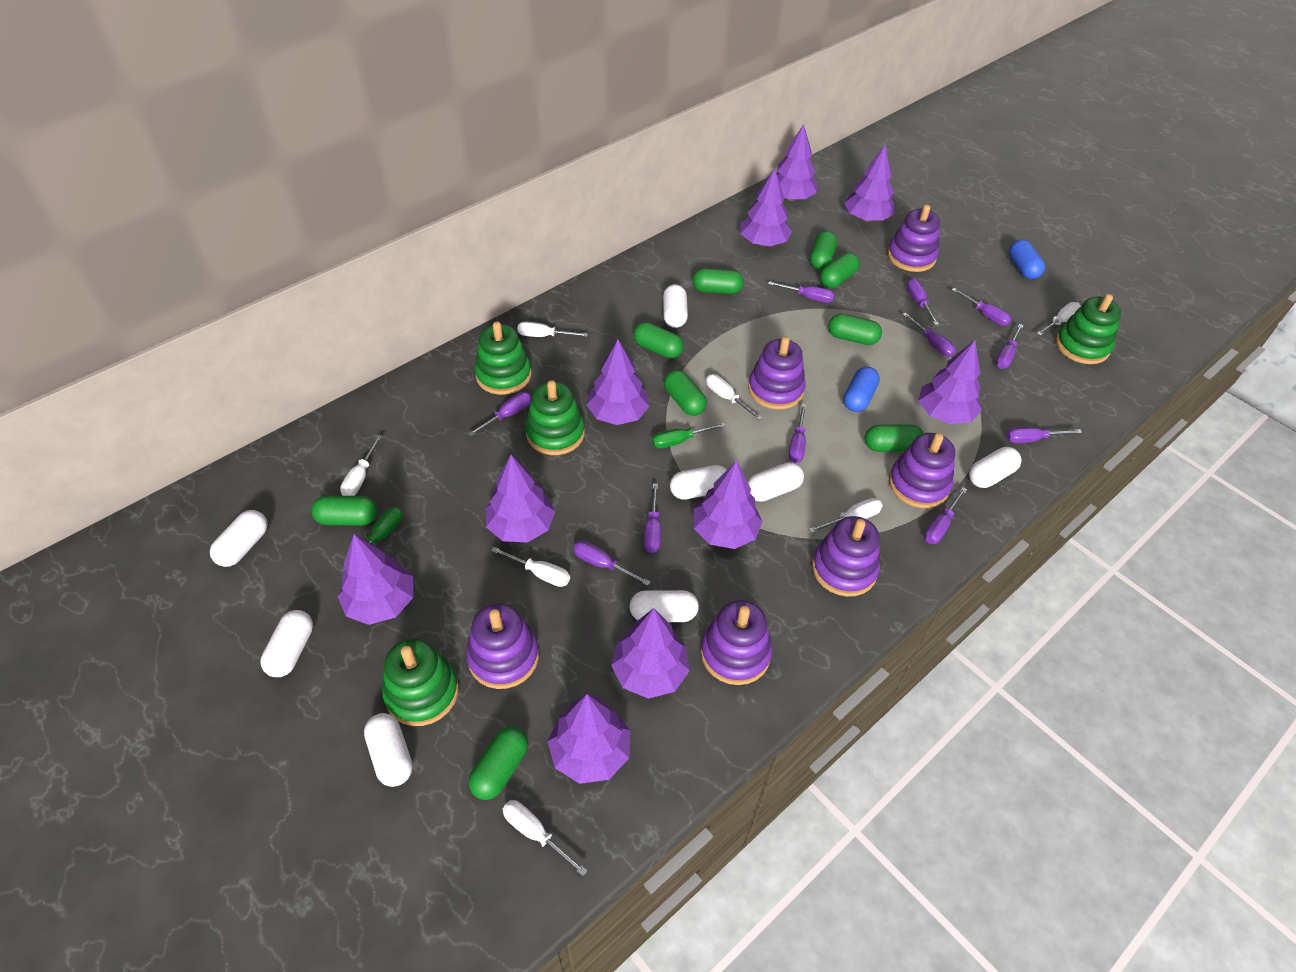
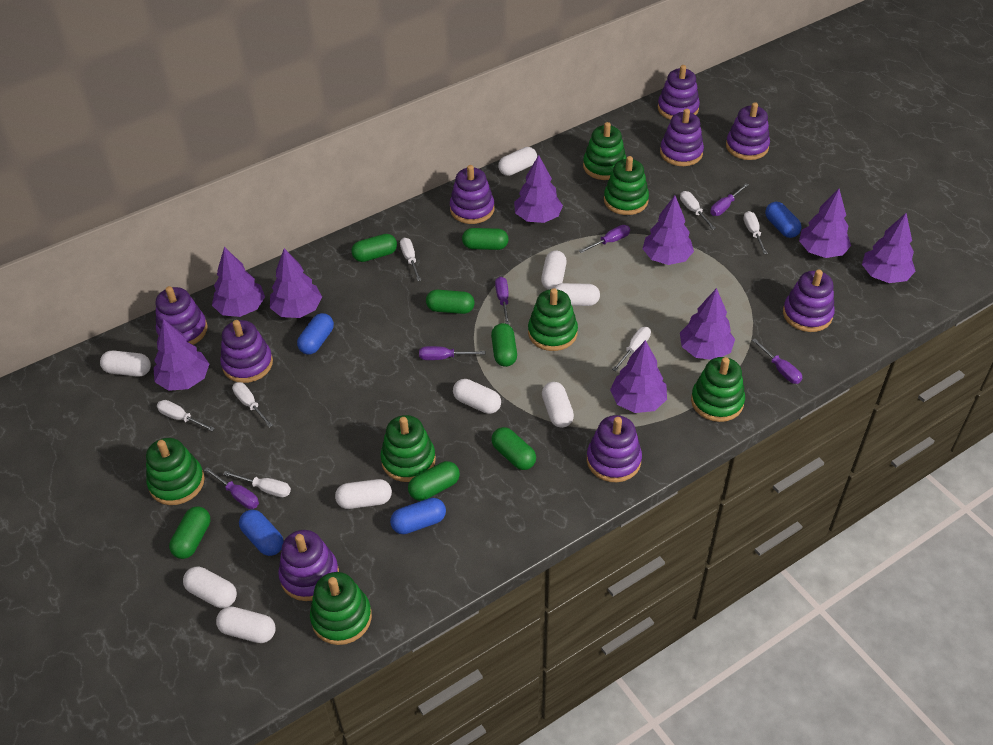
blue capsule: 2 -> 4
green capsule: 9 -> 7
green screwdriver: 2 -> 0
green stacking toy: 4 -> 7
purple screwdriver: 11 -> 6
purple stacking toy: 6 -> 9
purple tree: 10 -> 9
white capsule: 8 -> 9

